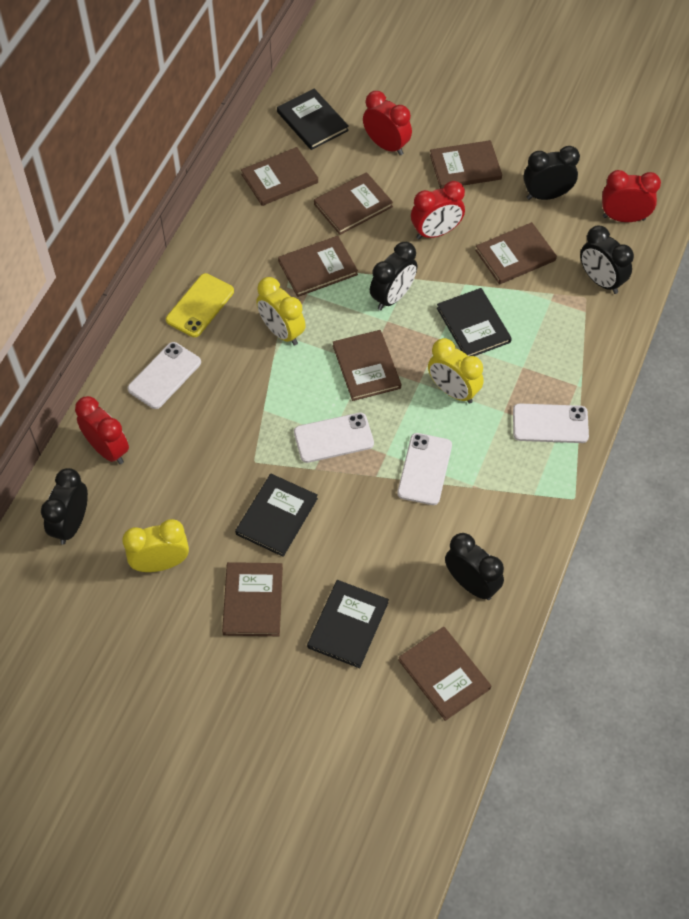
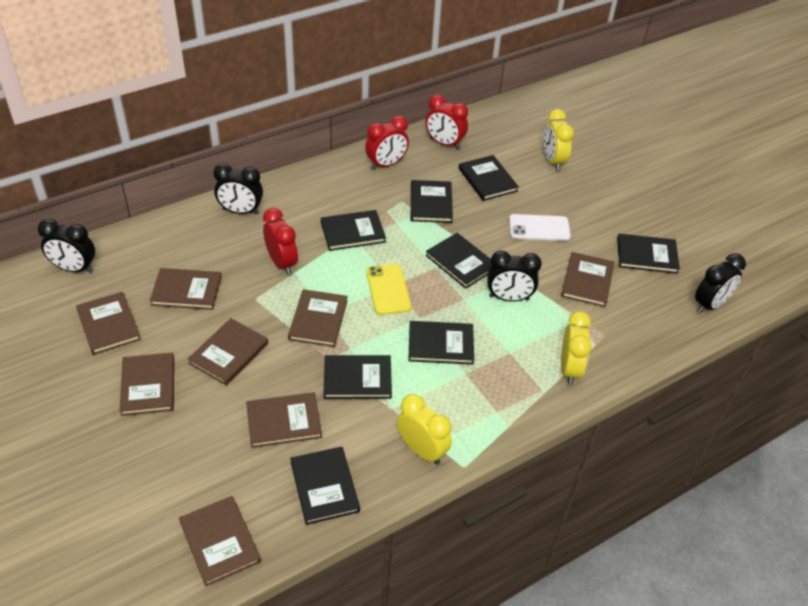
black book: 4 -> 8
black clock: 5 -> 4
red clock: 4 -> 3
white phone: 4 -> 1

